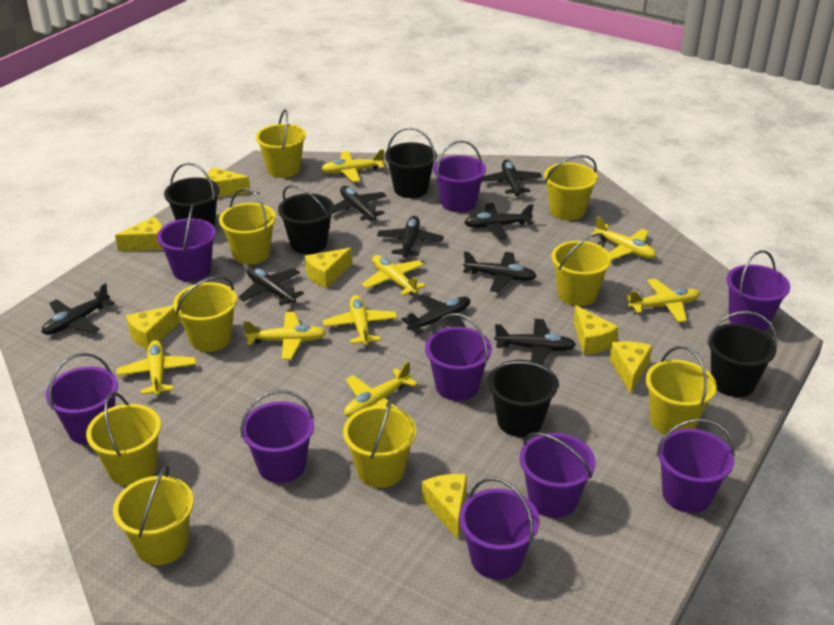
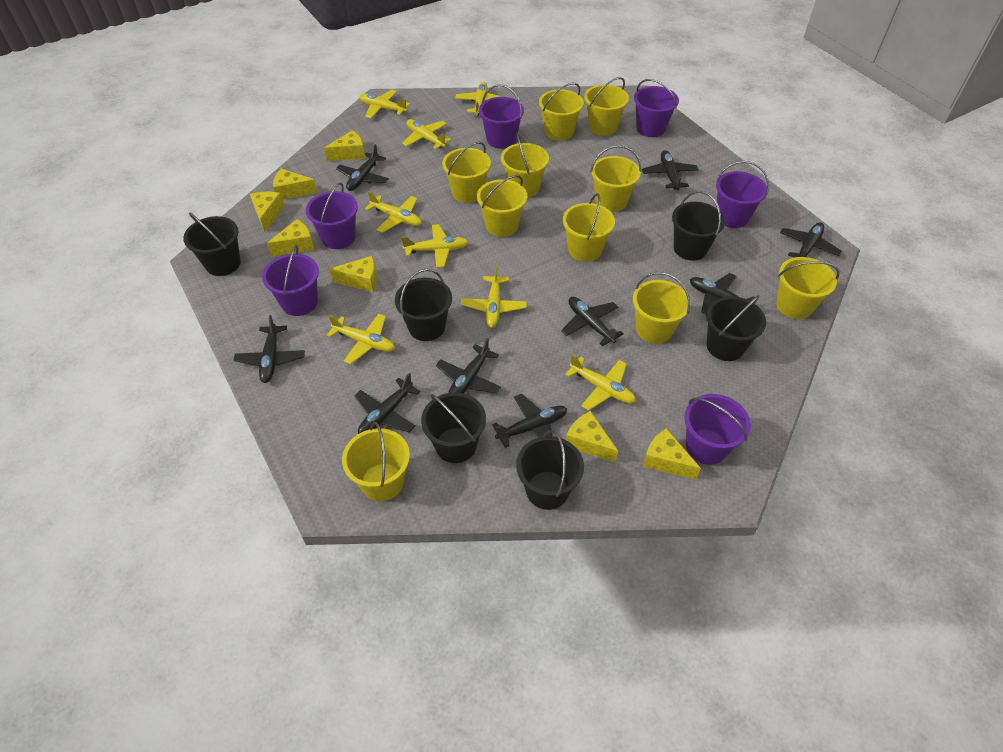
black bucket: 5 -> 6
purple bucket: 9 -> 6
yellow bucket: 9 -> 10

